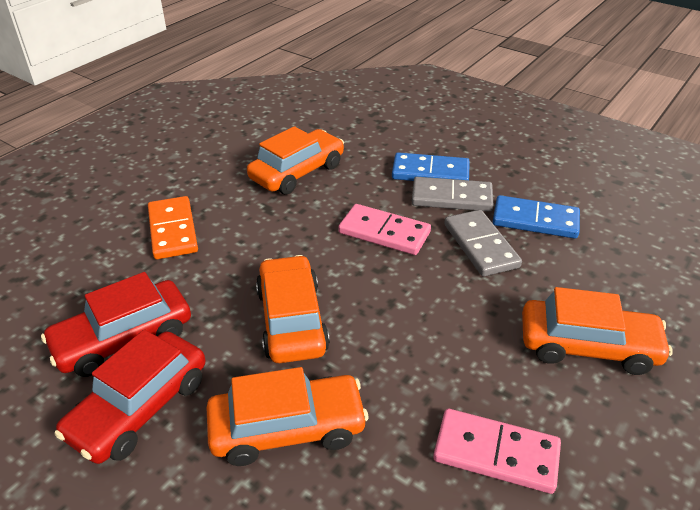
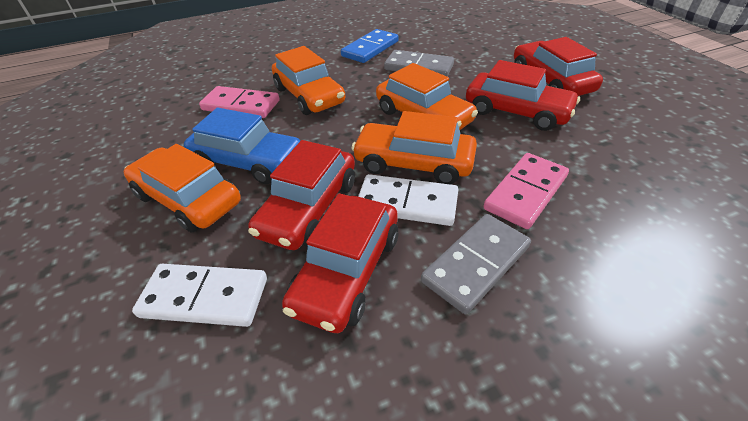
blue car: 0 -> 1
blue domino: 2 -> 1
orange domino: 1 -> 0
red car: 2 -> 4
white domino: 0 -> 2

